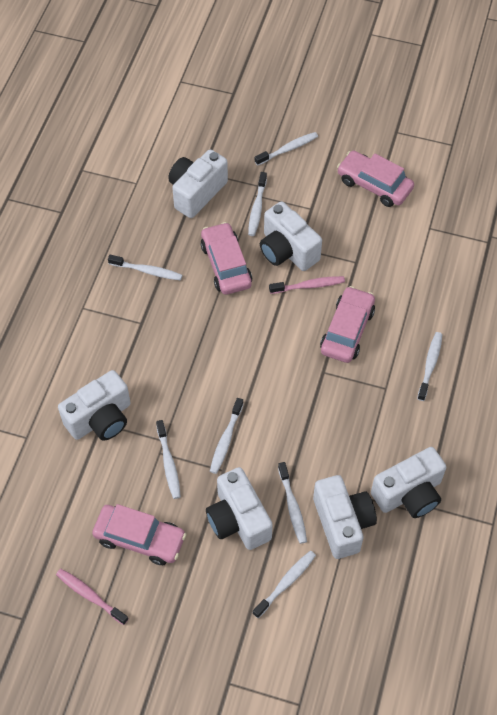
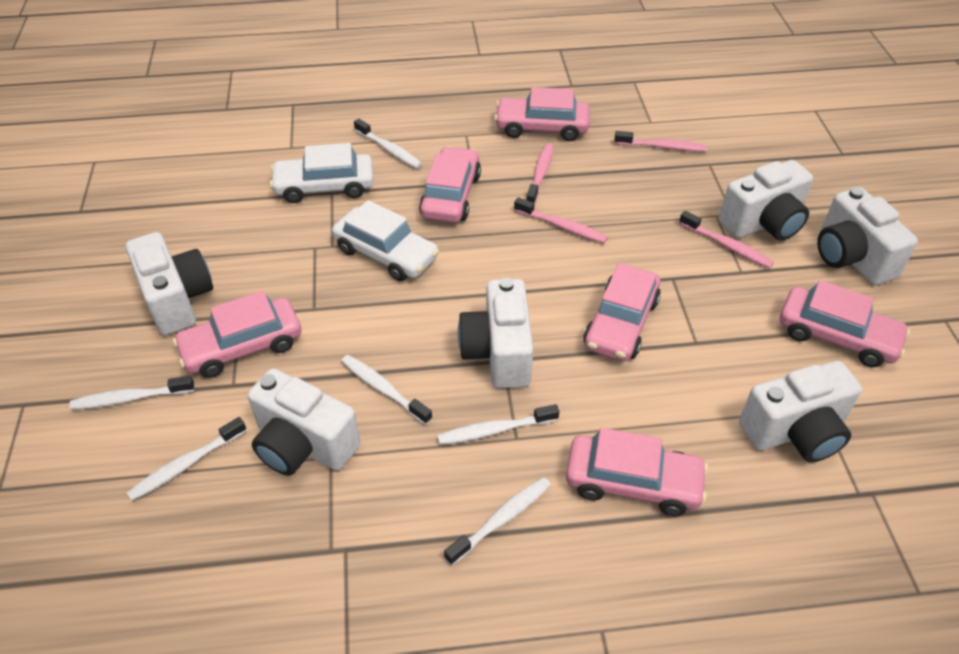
pink car: 4 -> 6
pink toothbrush: 2 -> 4
white car: 0 -> 2
white toothbrush: 8 -> 6

